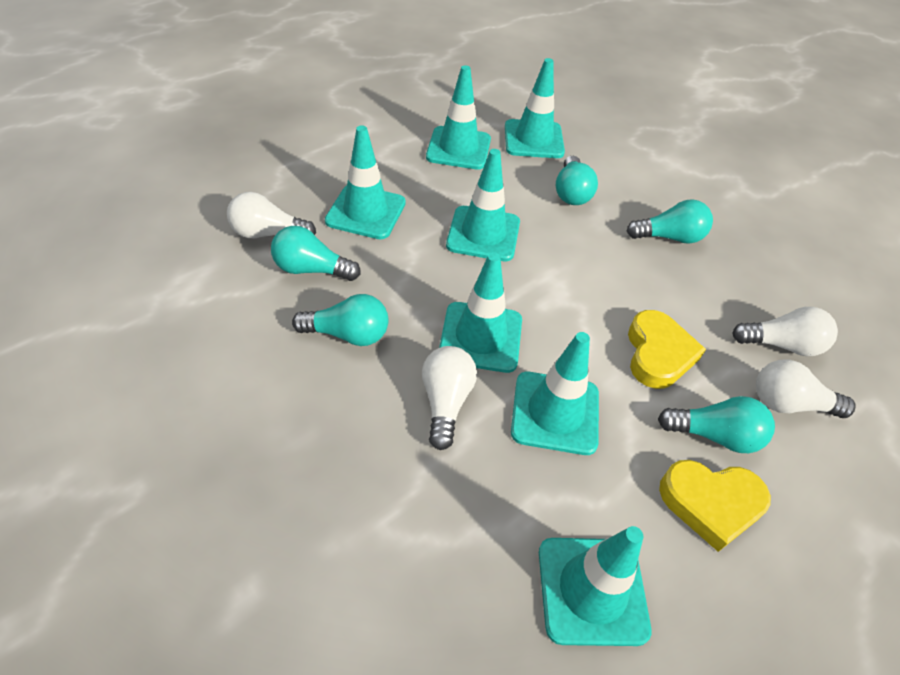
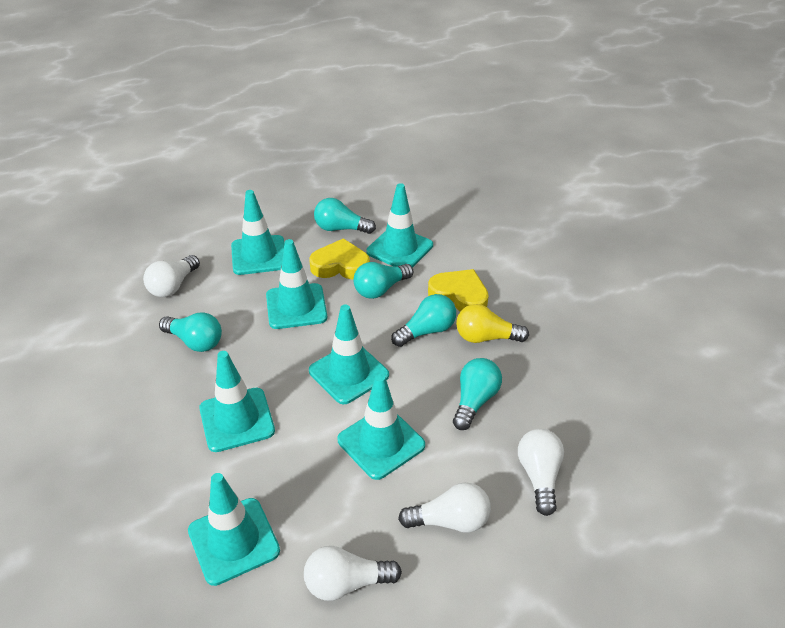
yellow light bulb: 0 -> 1

